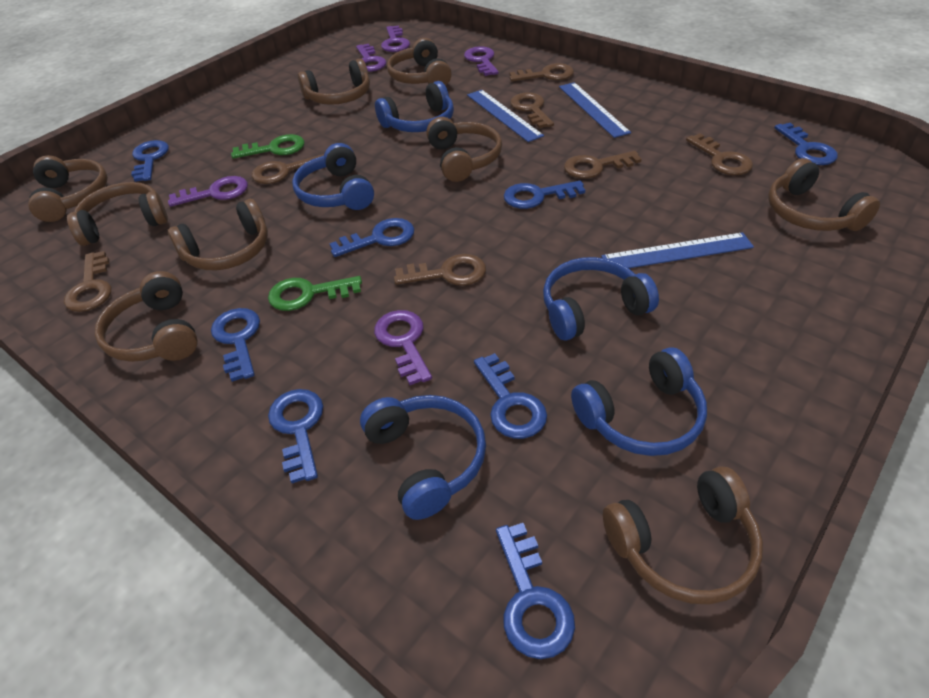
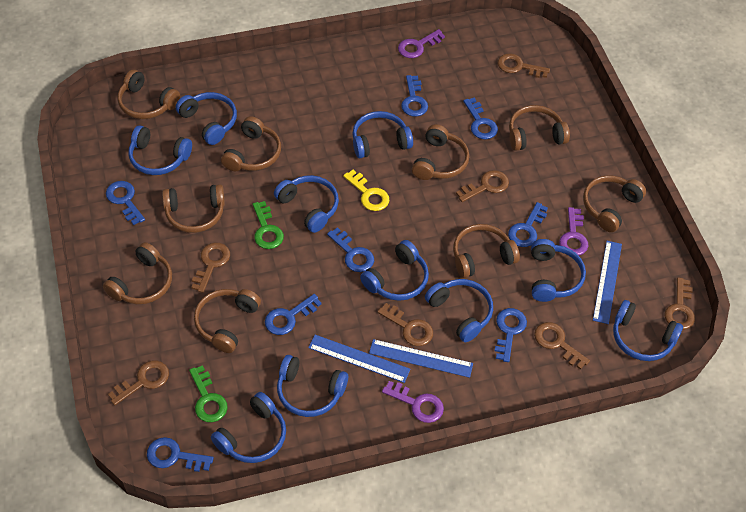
blue headphones: 5 -> 10
purple key: 5 -> 3
yellow key: 0 -> 1

